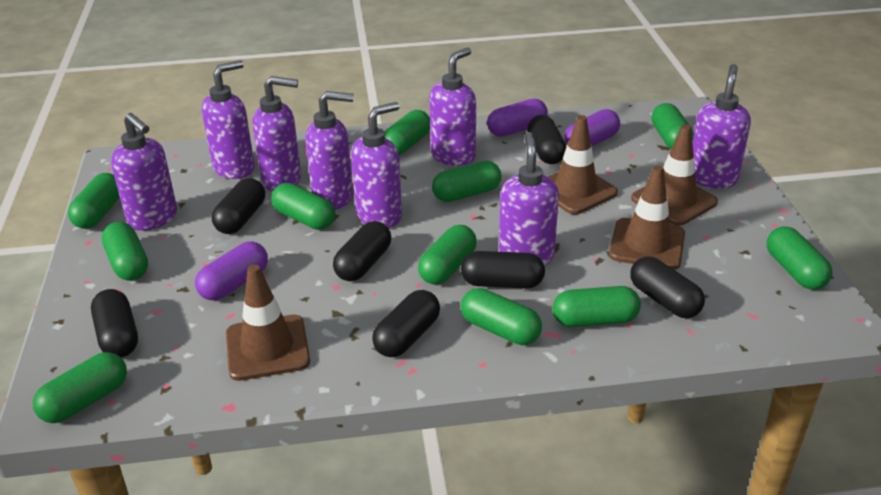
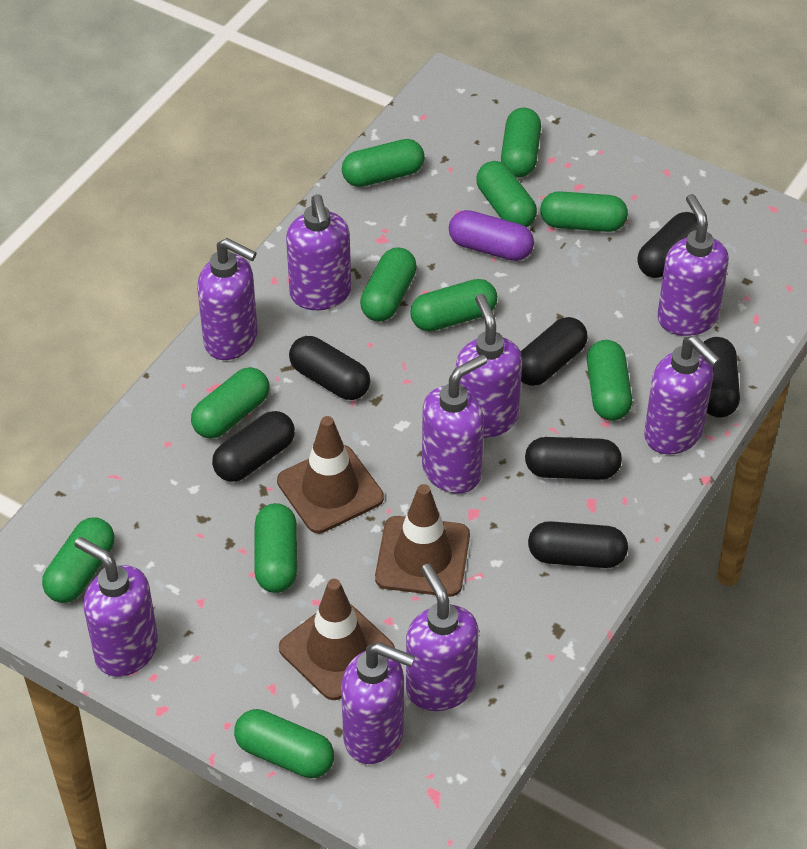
brown traffic cone: 4 -> 3
purple capsule: 3 -> 1
purple soap dispenser: 8 -> 9

